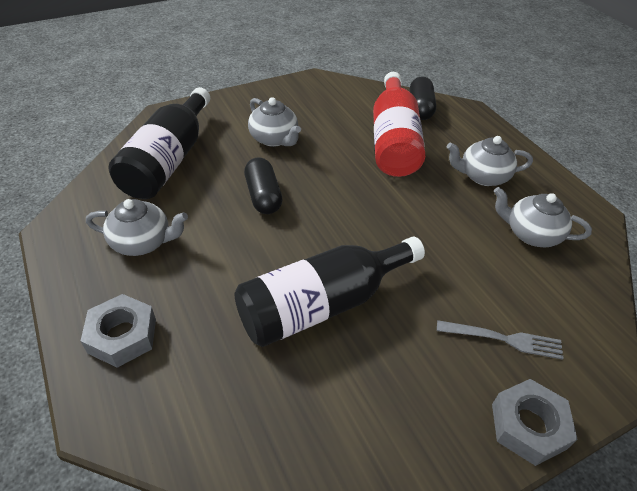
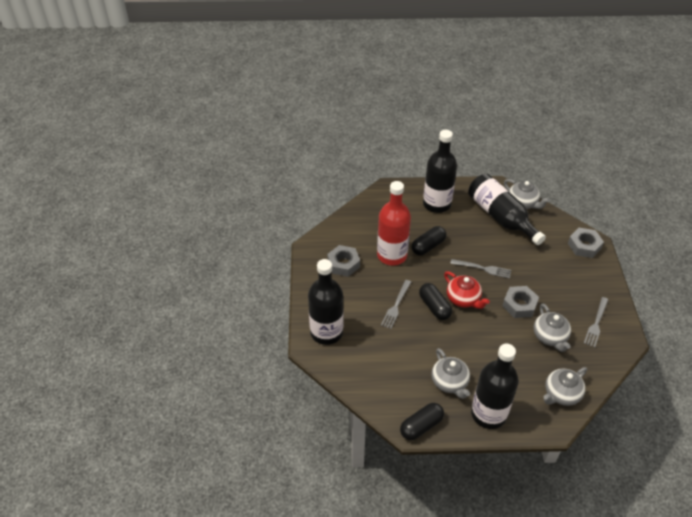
black bottle: 2 -> 4
black capsule: 2 -> 3
grey fork: 1 -> 3
grey nut: 2 -> 3
red teapot: 0 -> 1

